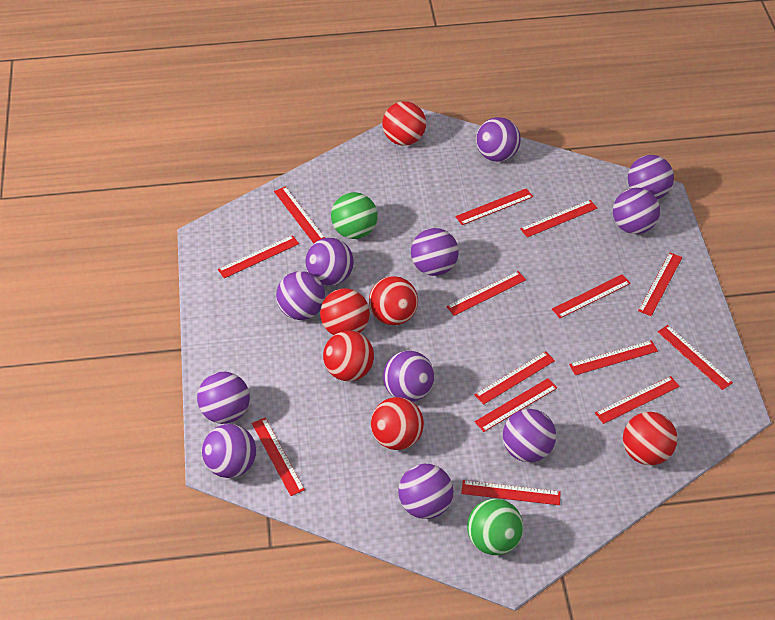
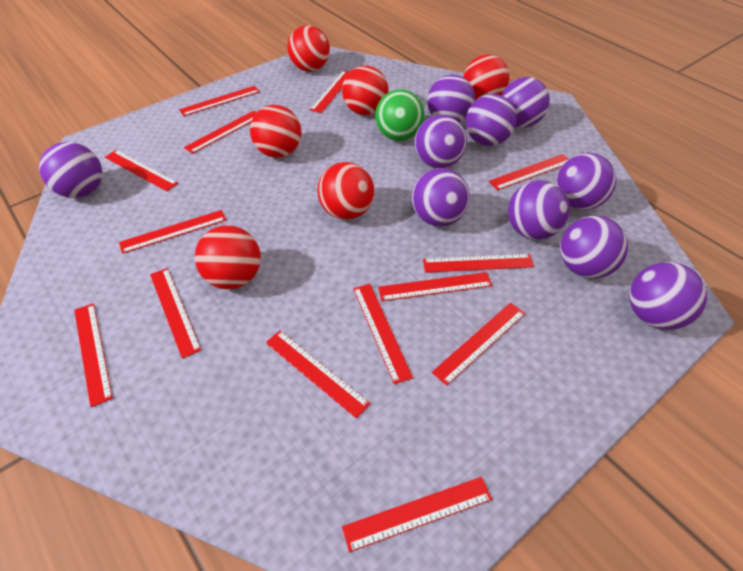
green ball: 2 -> 1
purple ball: 11 -> 10

